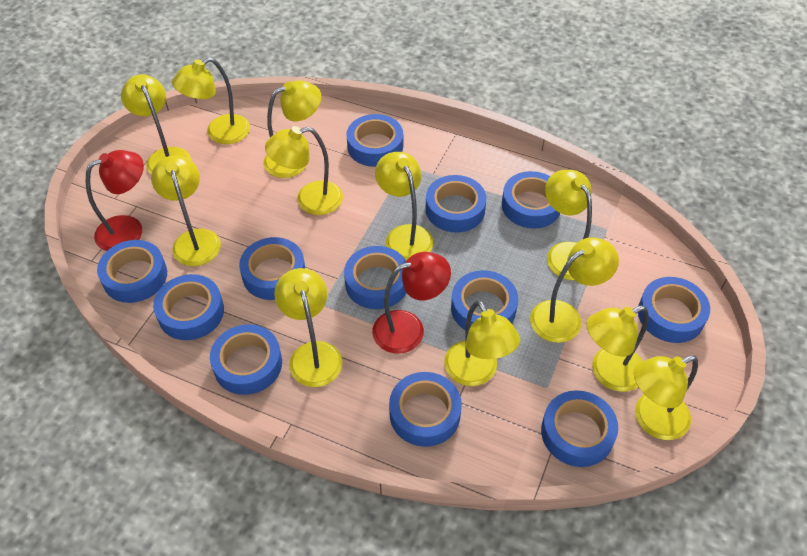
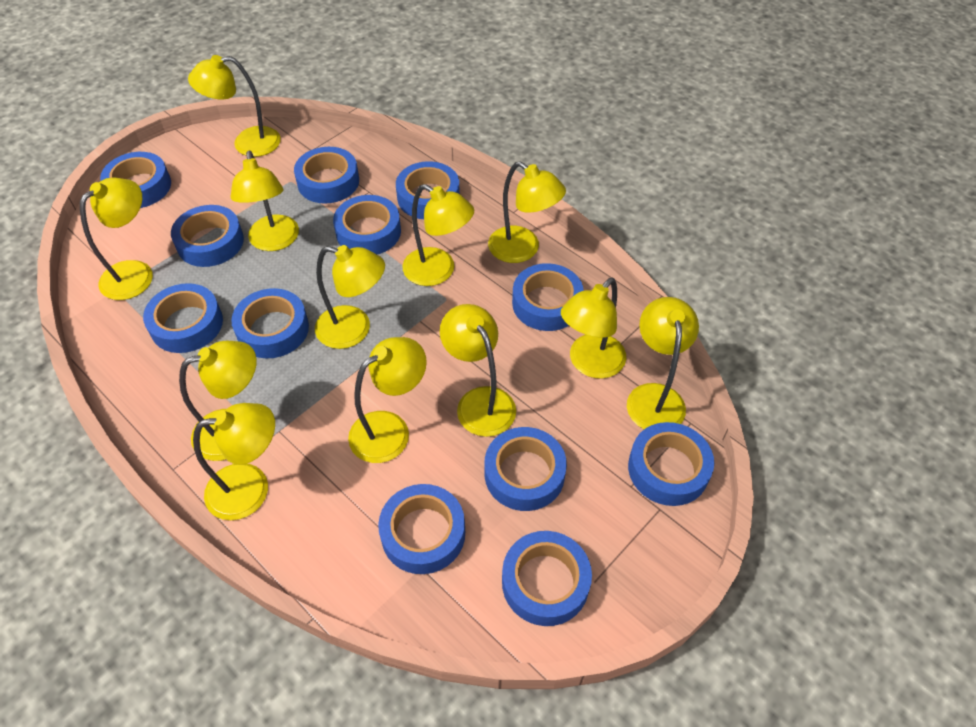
red lamp: 2 -> 0

